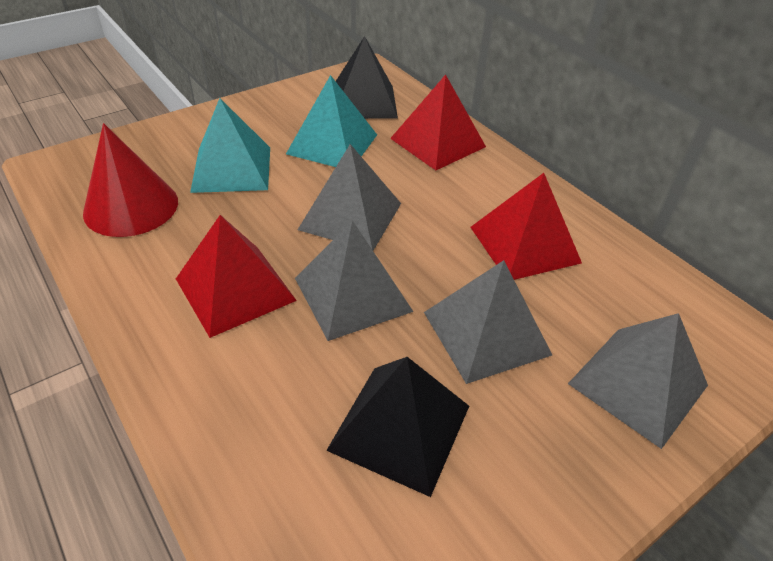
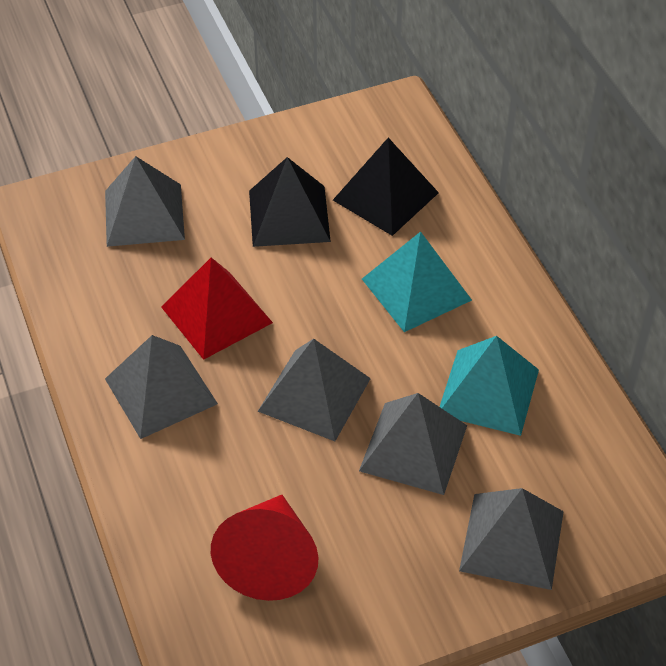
grey pyramid: 4 -> 5
red pyramid: 3 -> 1

